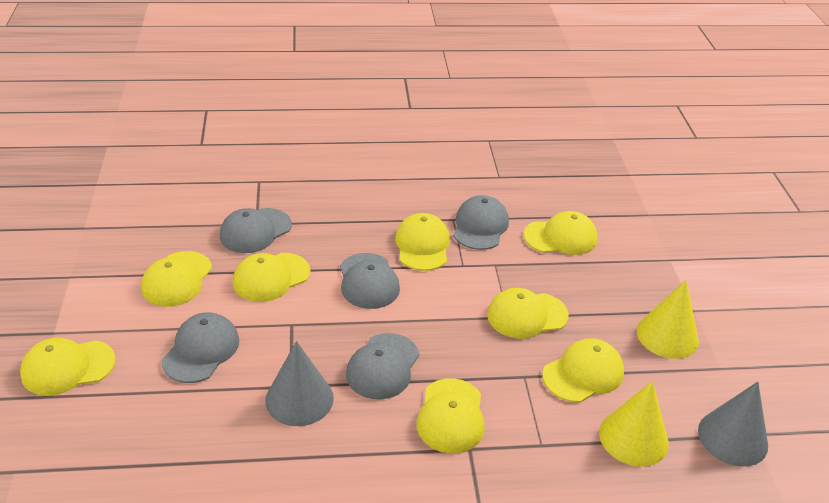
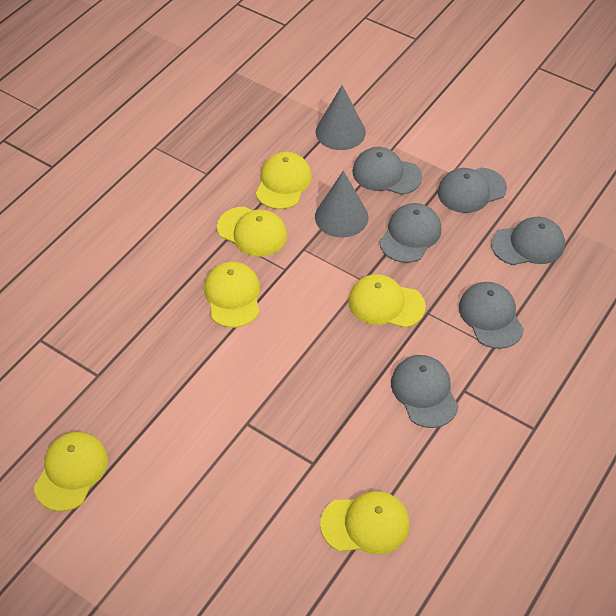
grey cap: 5 -> 6
yellow cap: 8 -> 6
yellow cone: 2 -> 0

